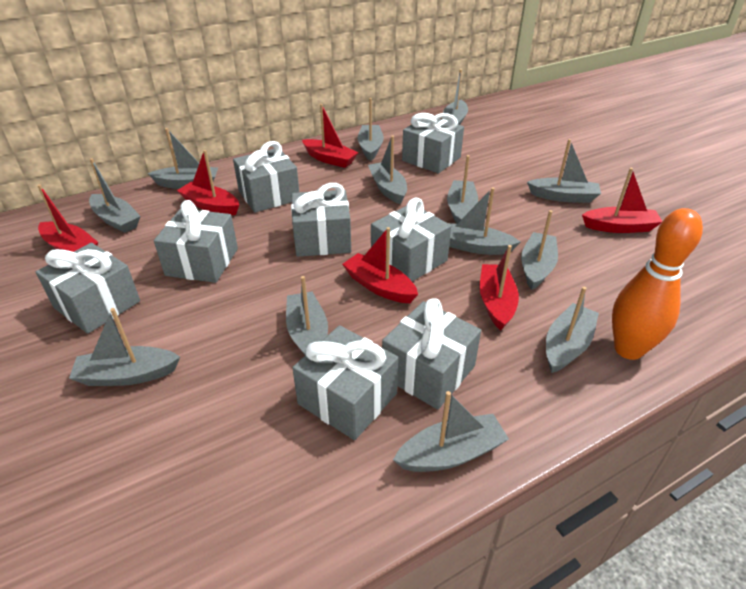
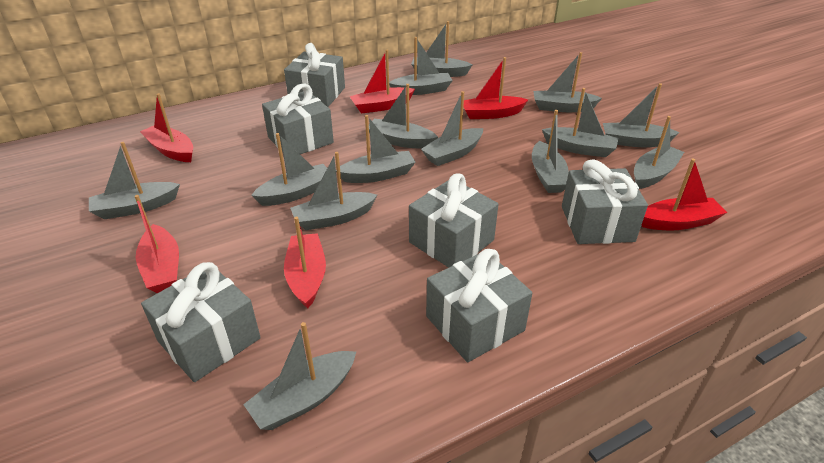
grey boat: 13 -> 14
grey gift: 8 -> 6
orange bowling pin: 1 -> 0

